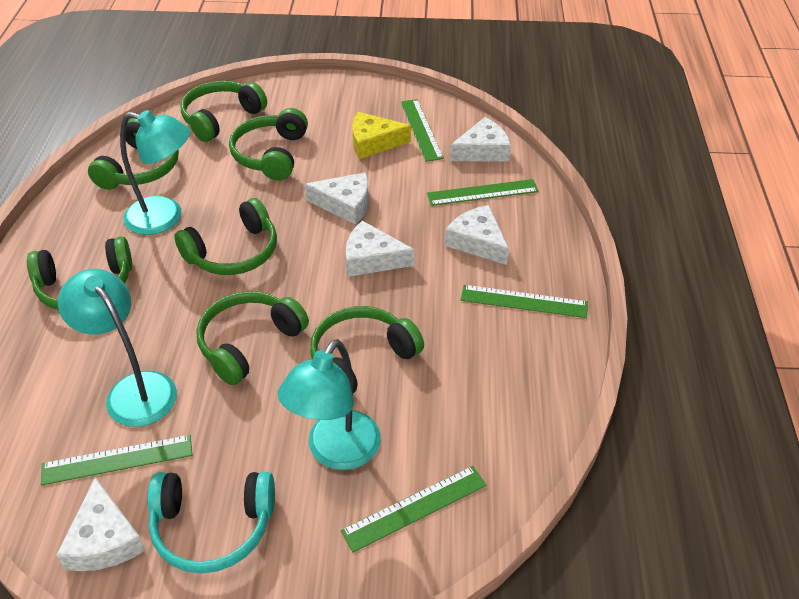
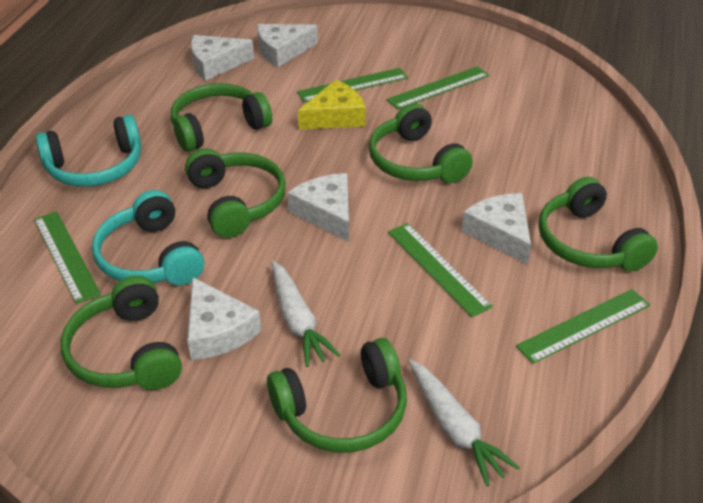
green headphones: 7 -> 6
turquoise headphones: 1 -> 2
turquoise lamp: 3 -> 0
white carrot: 0 -> 2

